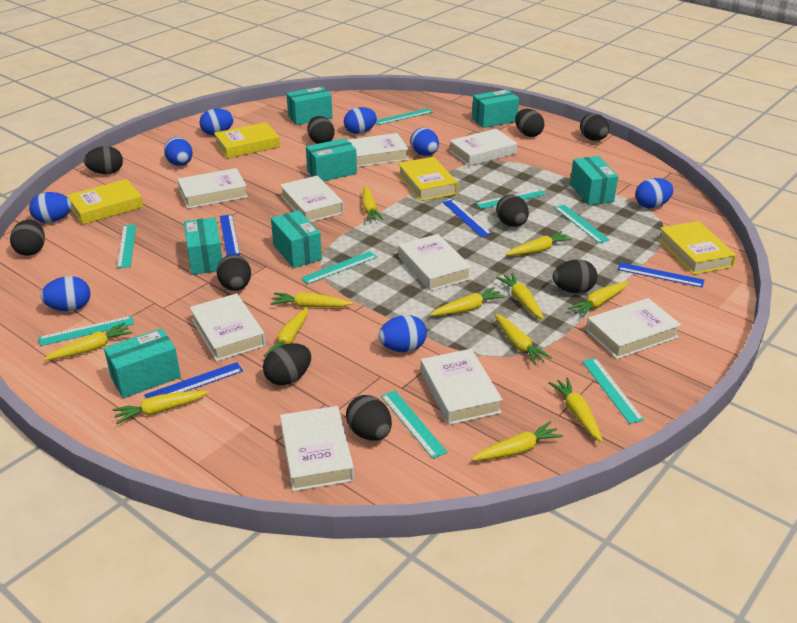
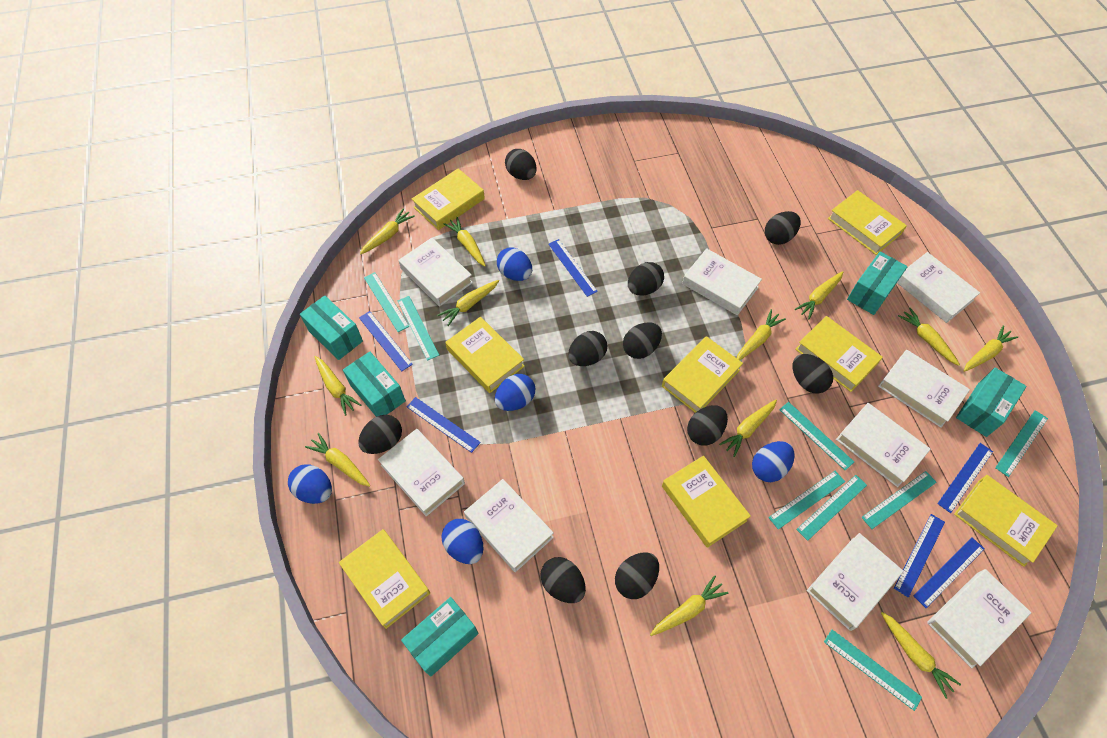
blue egg: 8 -> 5
blue ruler: 4 -> 6
turquoise box: 7 -> 5
yellow book: 4 -> 8

